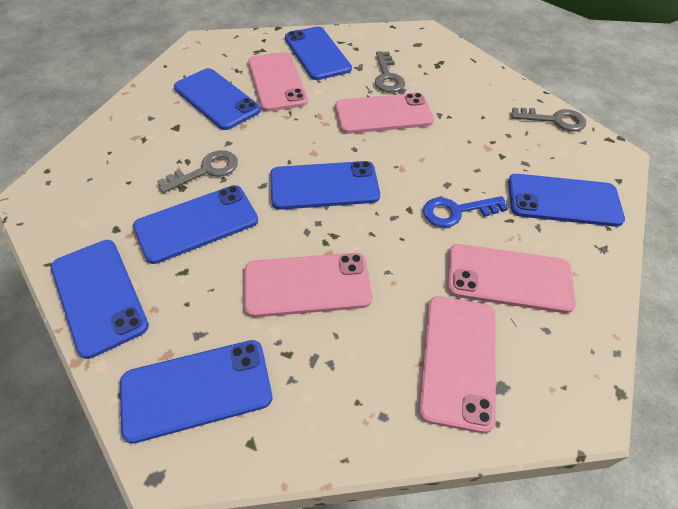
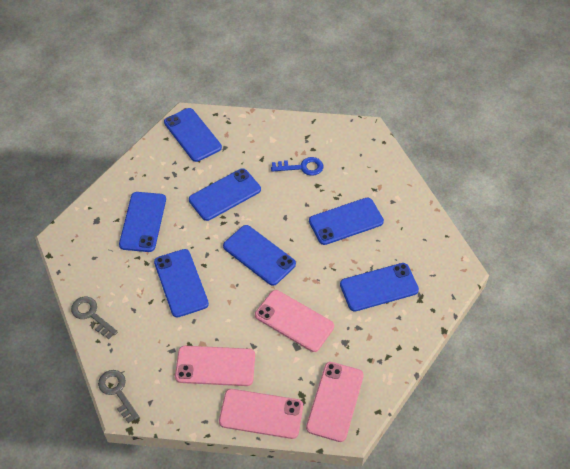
grey key: 3 -> 2
pink phone: 5 -> 4

